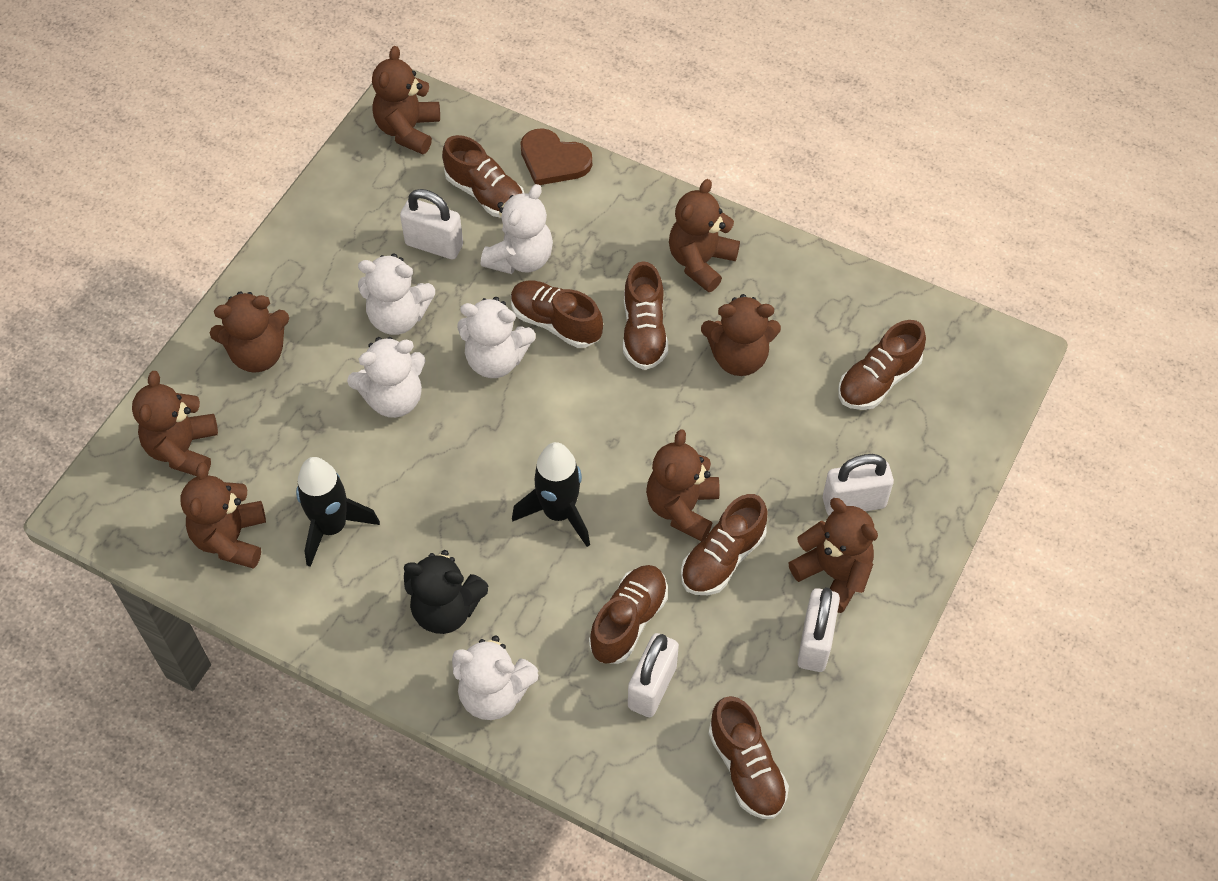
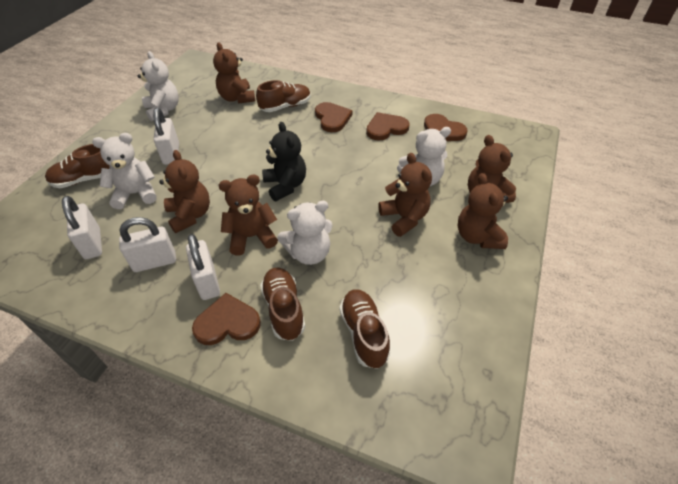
black rocket: 2 -> 0
brown heart: 1 -> 4
brown shoe: 7 -> 4
brown teddy bear: 8 -> 6
white teddy bear: 5 -> 4

